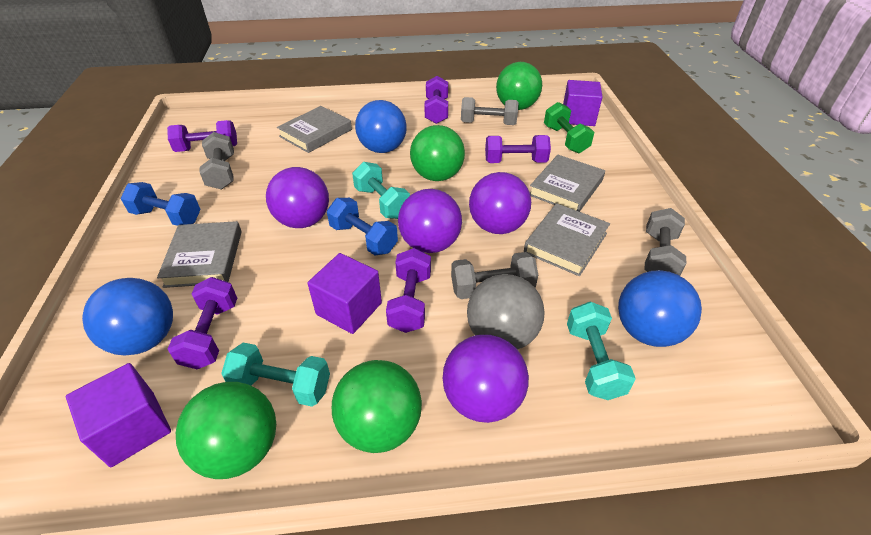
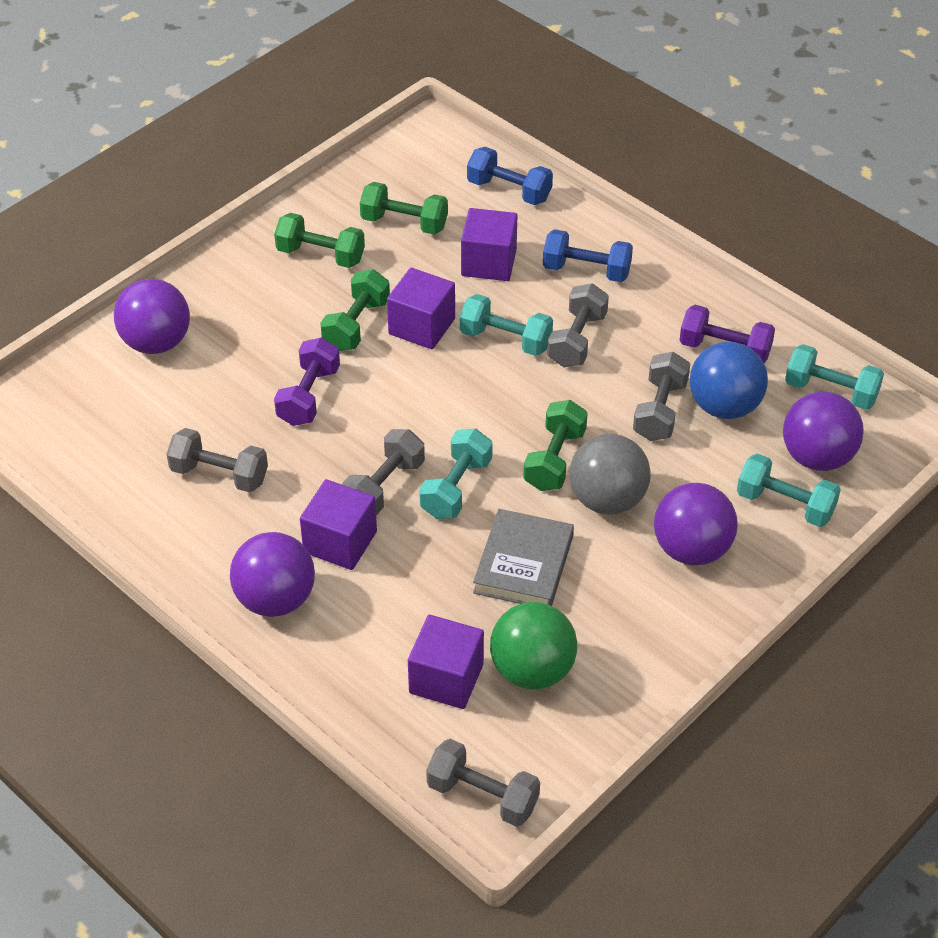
blue ball: 3 -> 1
green ball: 4 -> 1
green dumbbell: 1 -> 4
grey book: 4 -> 1
grey dumbbell: 4 -> 5
purple cube: 3 -> 4
purple dumbbell: 5 -> 2
turquoise dumbbell: 3 -> 4

